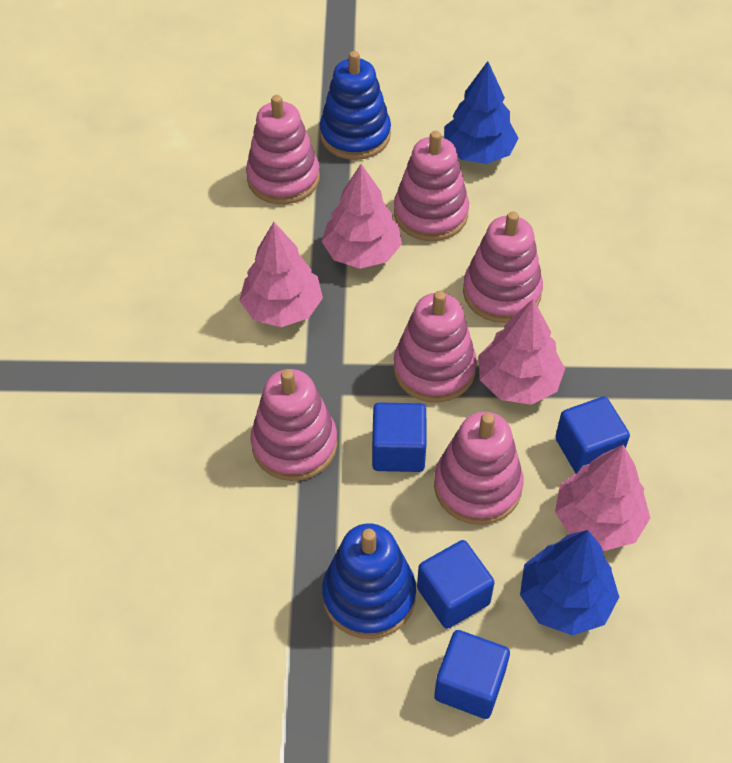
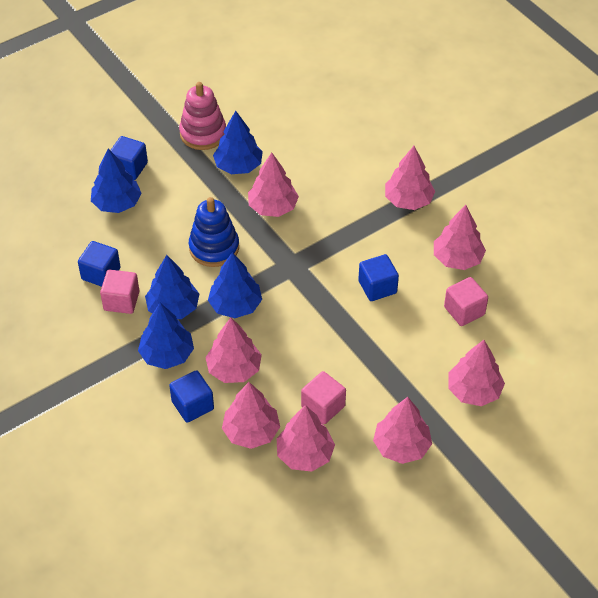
blue stacking toy: 2 -> 1
blue tree: 2 -> 5
pink cube: 0 -> 3
pink stacking toy: 6 -> 1
pink tree: 4 -> 8

